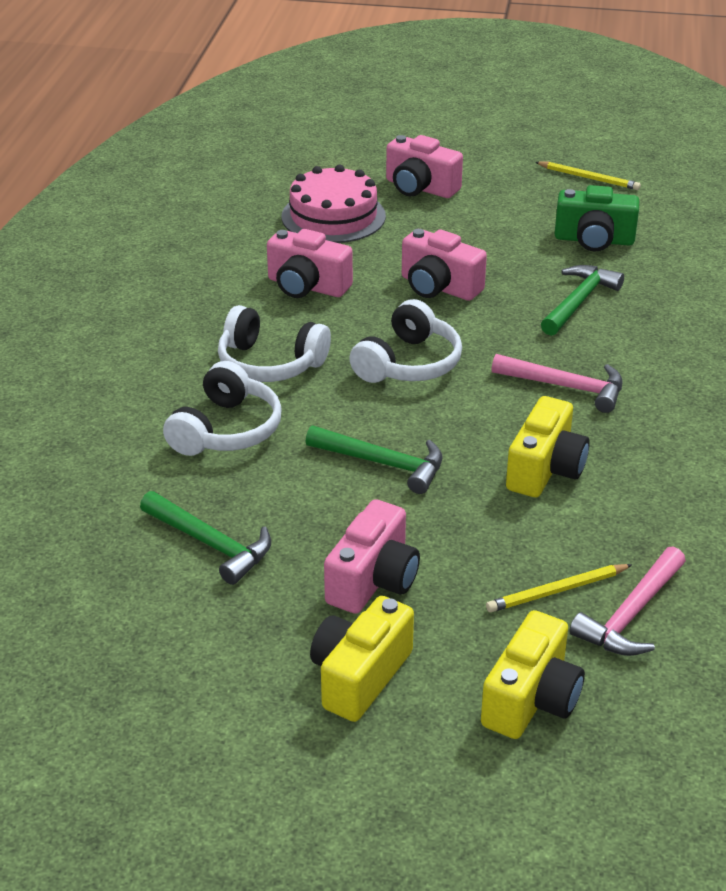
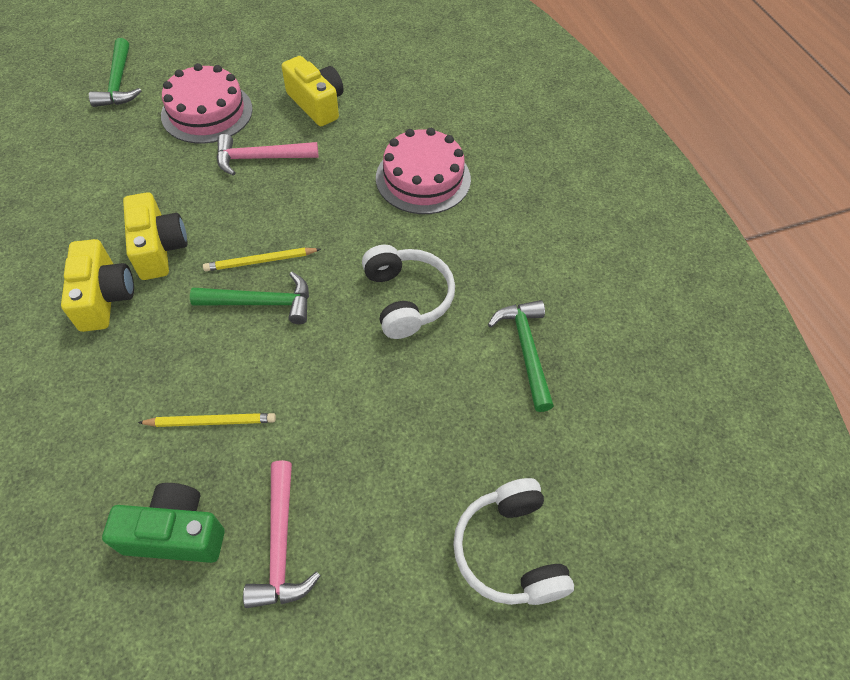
pink cake: 1 -> 2
pink camera: 4 -> 0
white headphones: 3 -> 2

